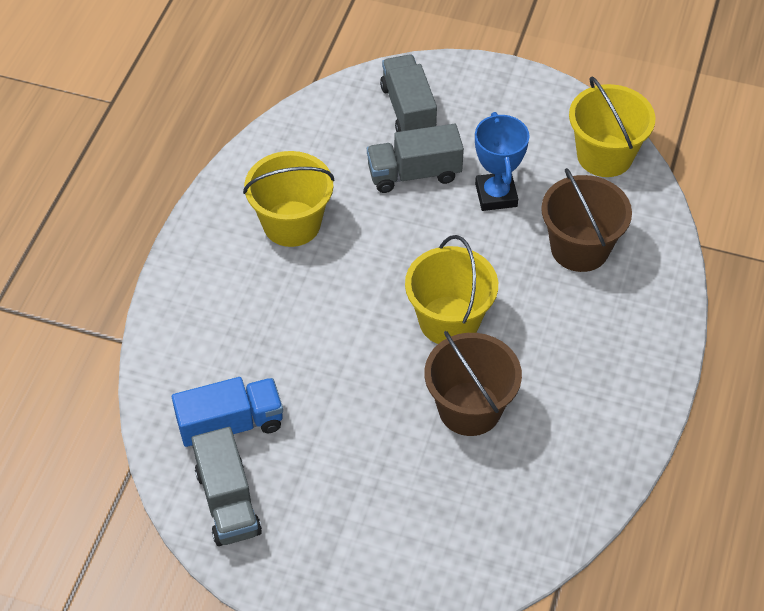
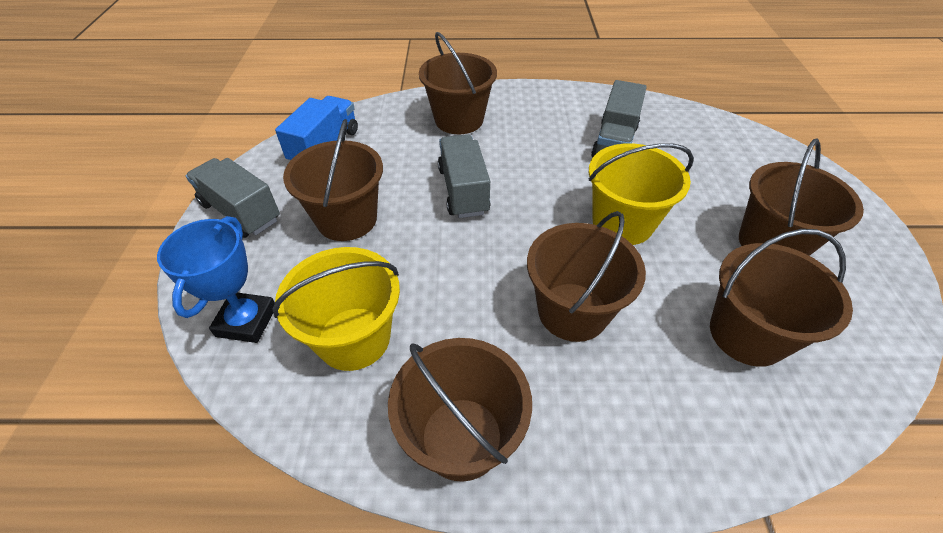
brown bucket: 2 -> 6
yellow bucket: 3 -> 2

